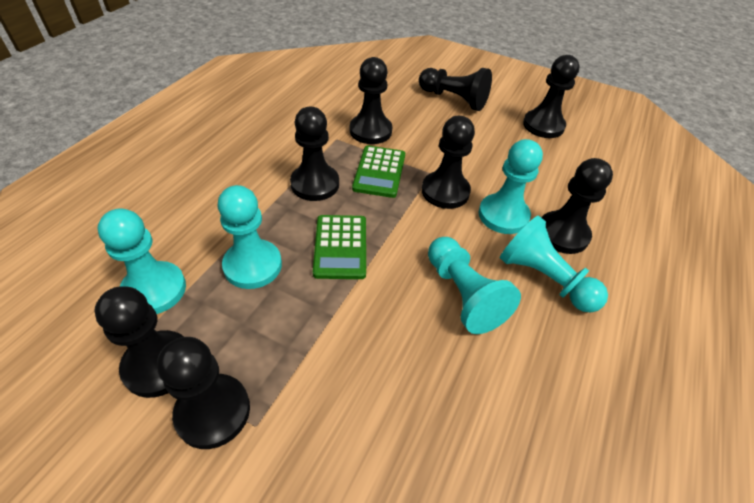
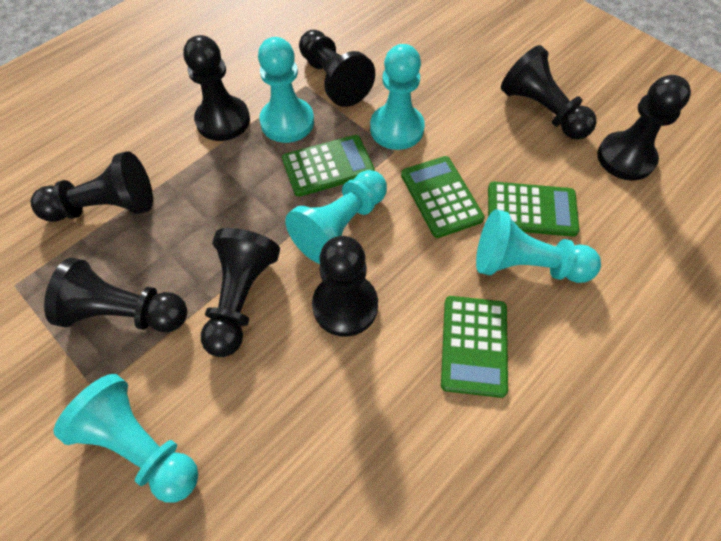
green calculator: 2 -> 4

